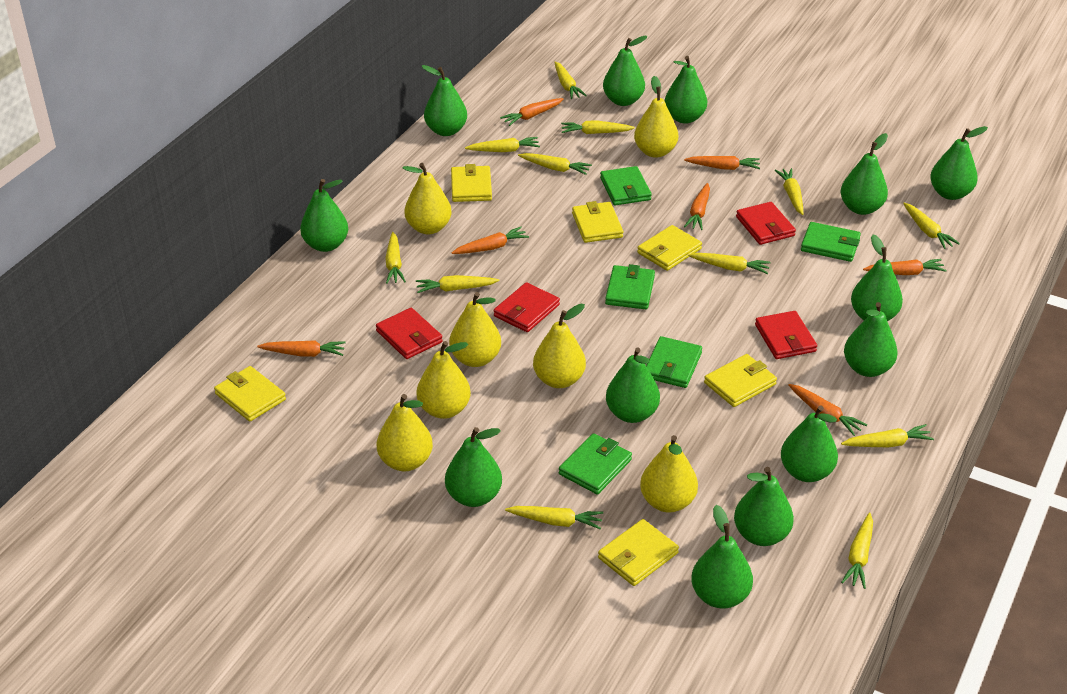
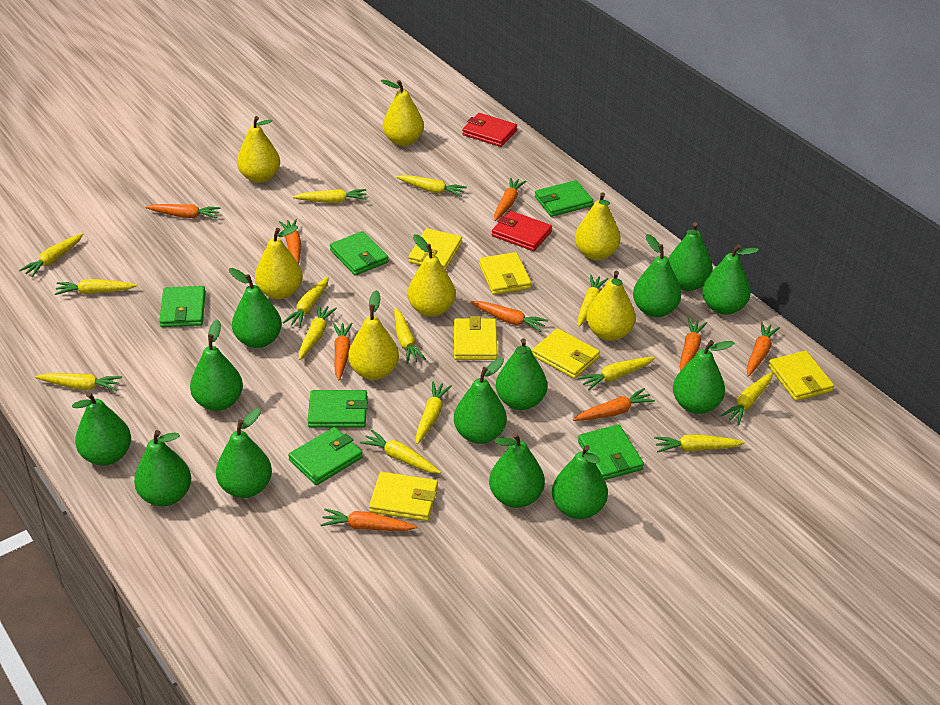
green wallet: 5 -> 6
orange carrot: 7 -> 9
red wallet: 4 -> 2
yellow carrot: 12 -> 14

